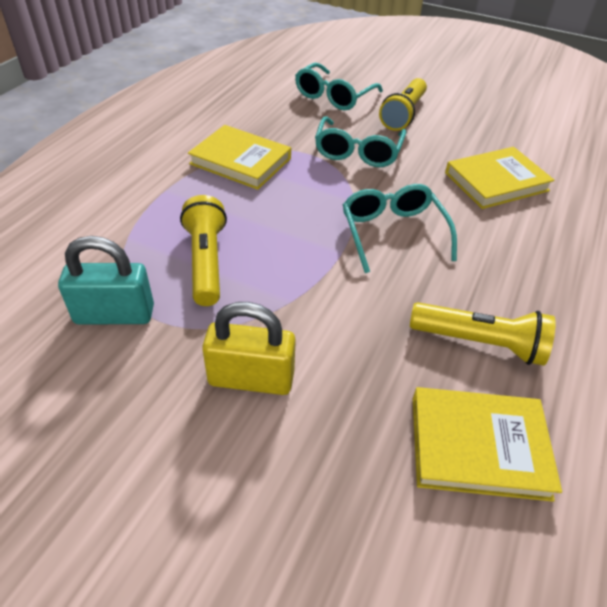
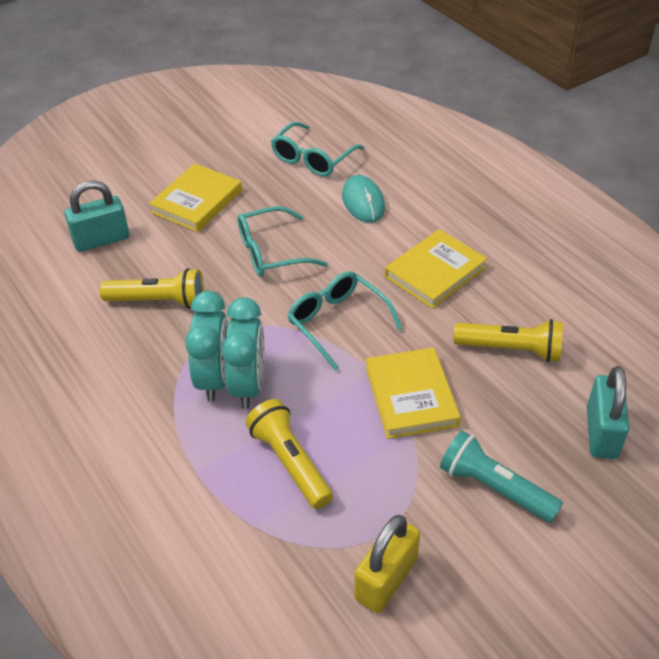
turquoise clock: 0 -> 2
turquoise flashlight: 0 -> 1
turquoise mouse: 0 -> 1
turquoise padlock: 1 -> 2

